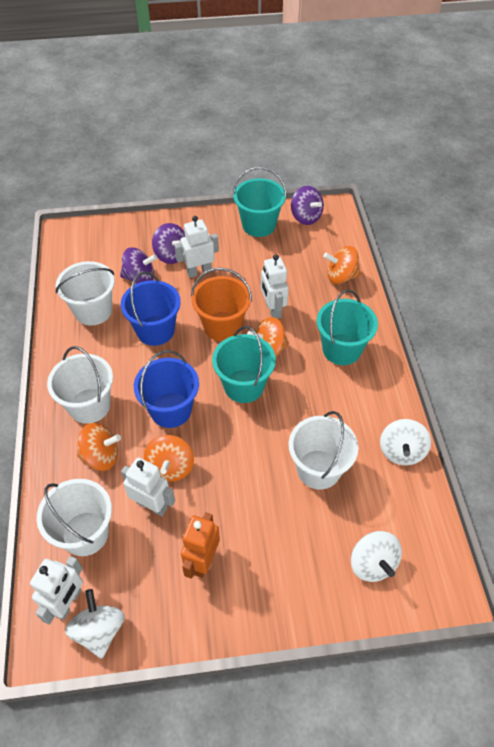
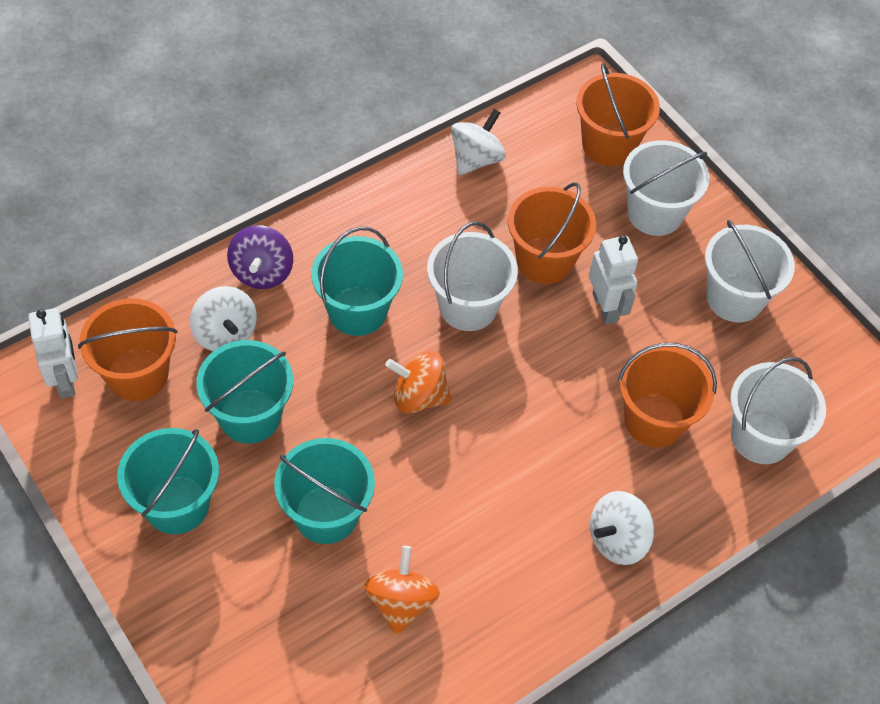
blue bucket: 2 -> 0
orange bucket: 1 -> 4
orange robot: 1 -> 0
orange spinning top: 4 -> 2
purple spinning top: 3 -> 1
turquoise bucket: 3 -> 4
white robot: 4 -> 2

